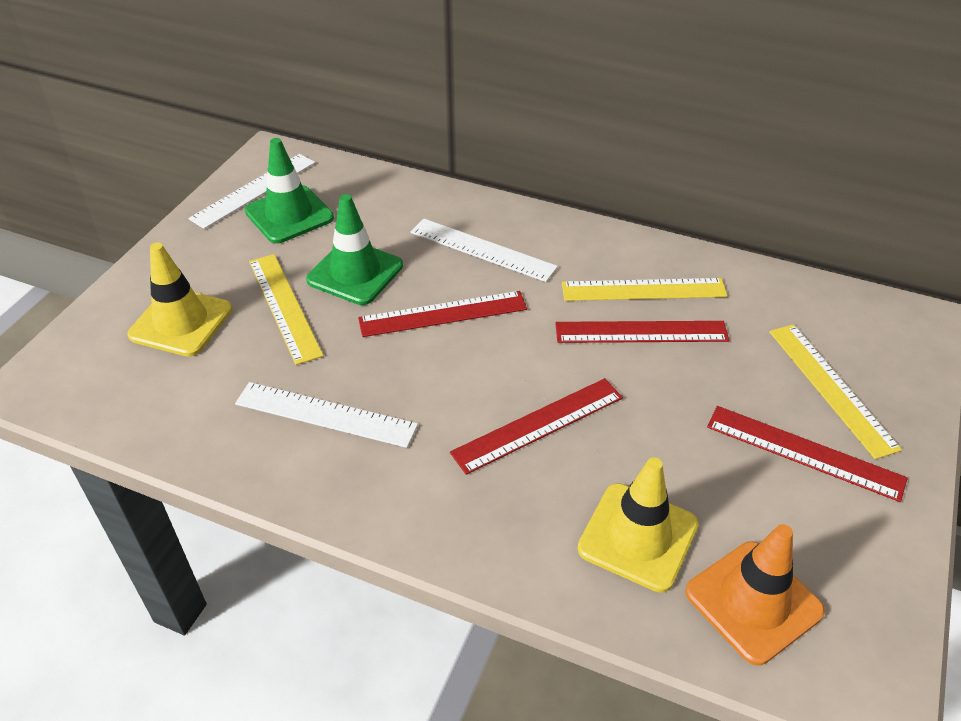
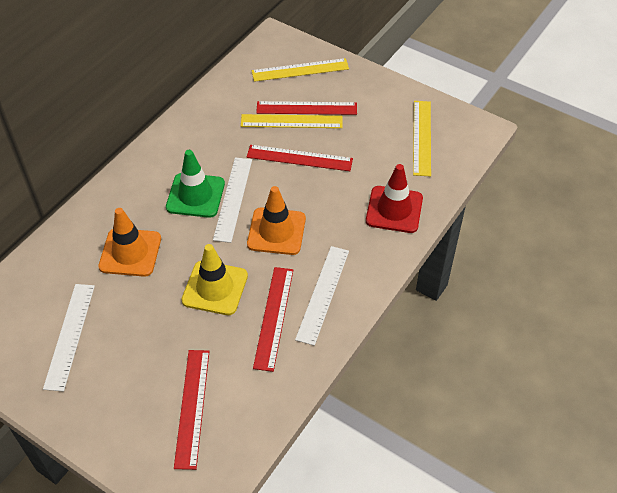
green traffic cone: 2 -> 1
orange traffic cone: 1 -> 2
red traffic cone: 0 -> 1
yellow traffic cone: 2 -> 1

